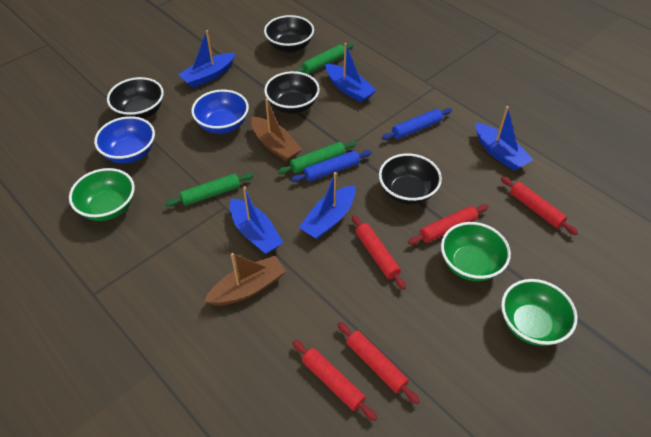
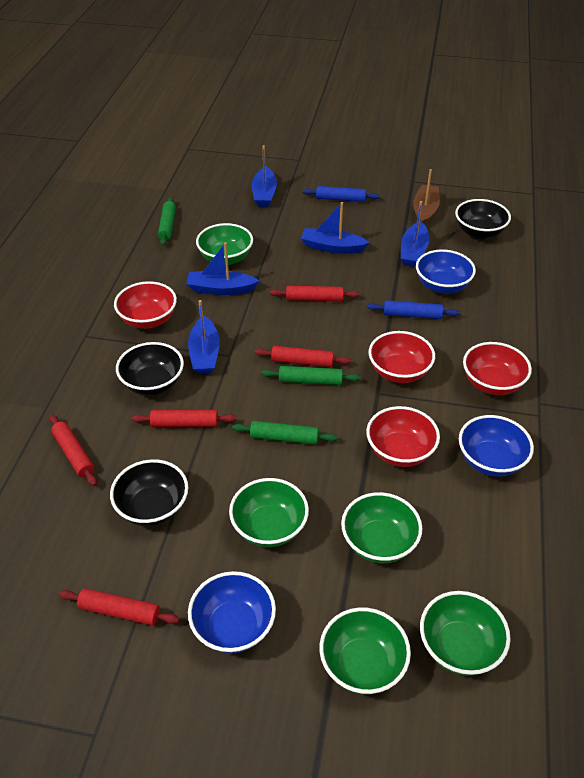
black bowl: 4 -> 3
blue bowl: 2 -> 3
brown boat: 2 -> 1
green bowl: 3 -> 5
red bowl: 0 -> 4

